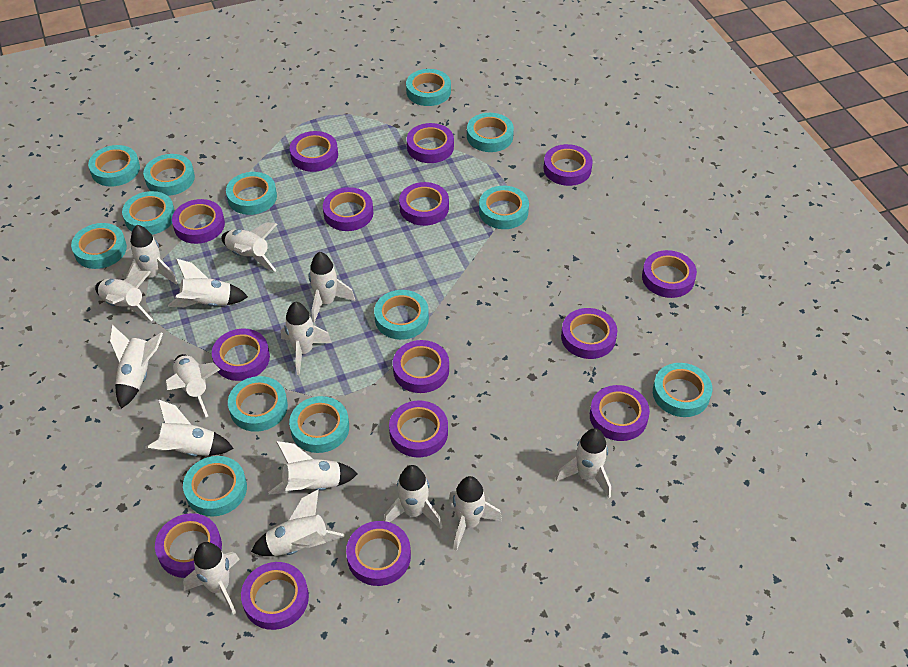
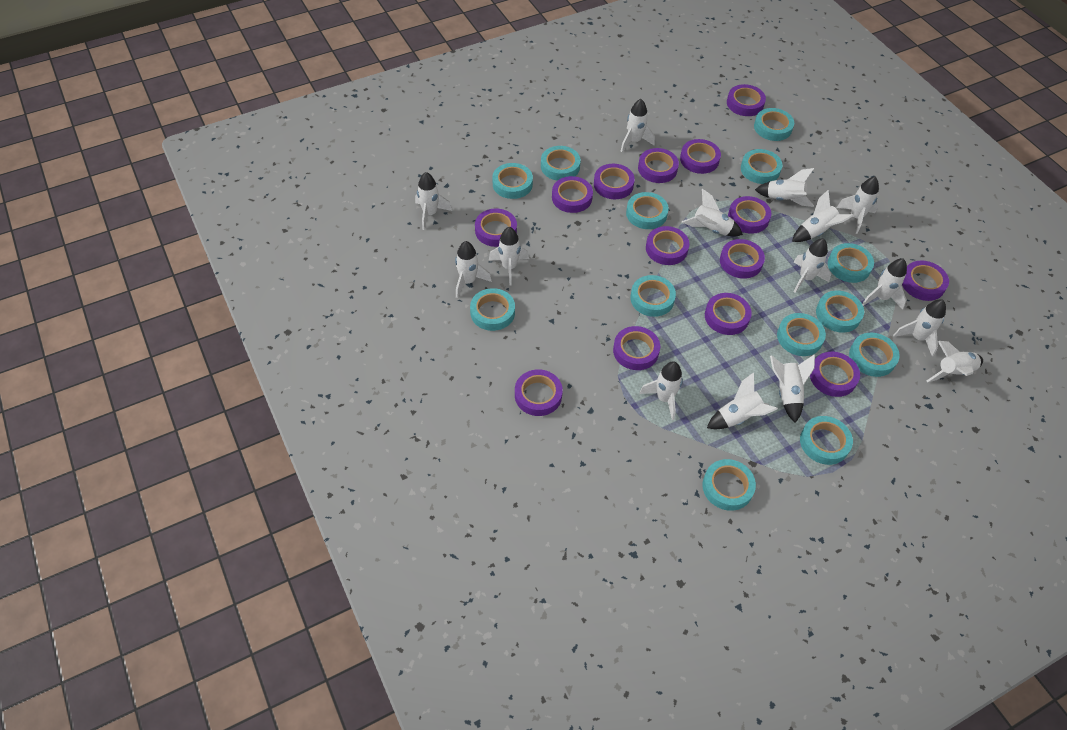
purple tape: 15 -> 14

